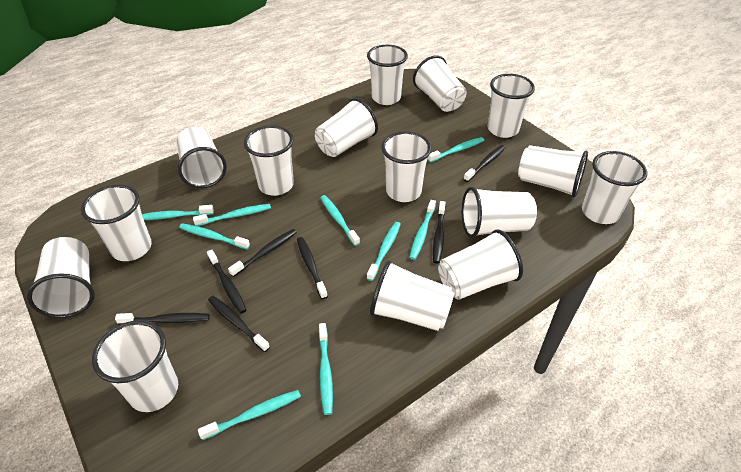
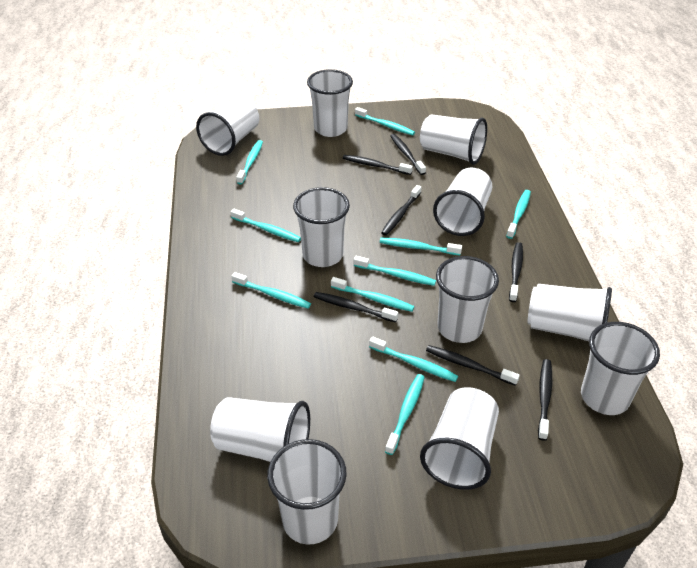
turquoise toothbrush: 9 -> 10
white cup: 15 -> 11

